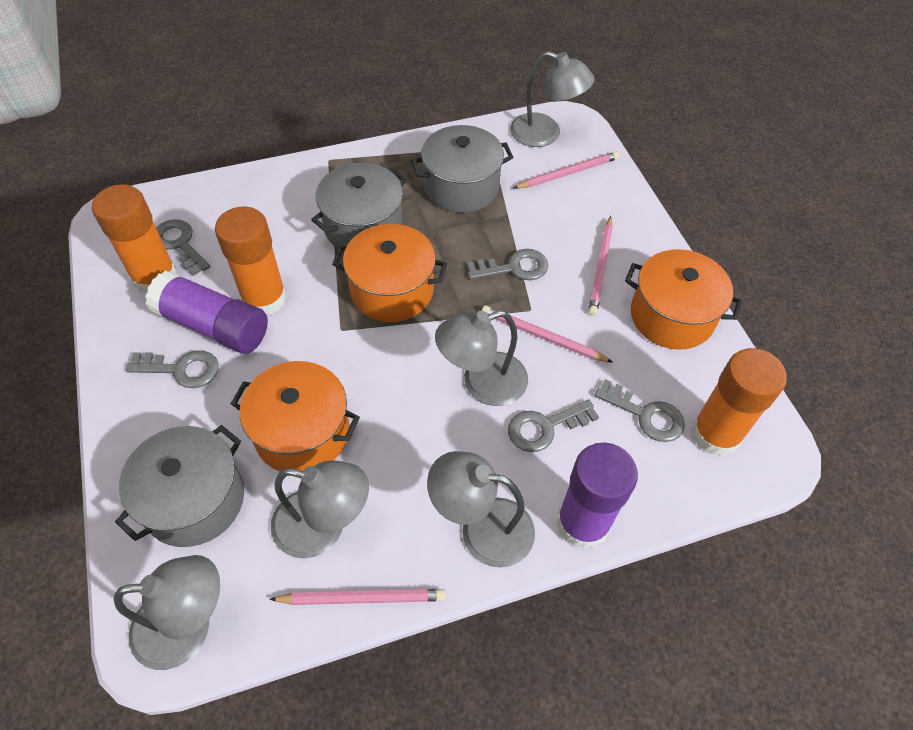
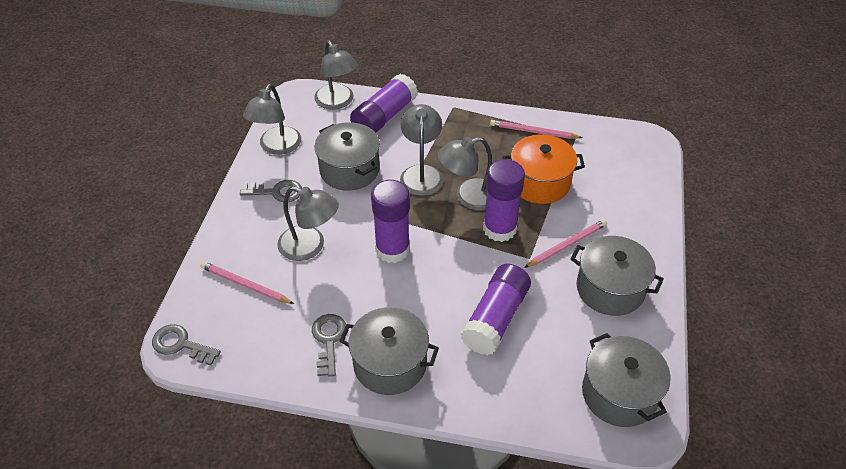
grey key: 5 -> 3
grey pot: 3 -> 4
orange glue stick: 3 -> 0
orange pot: 3 -> 1
pink pencil: 4 -> 3
purple glue stick: 2 -> 4

